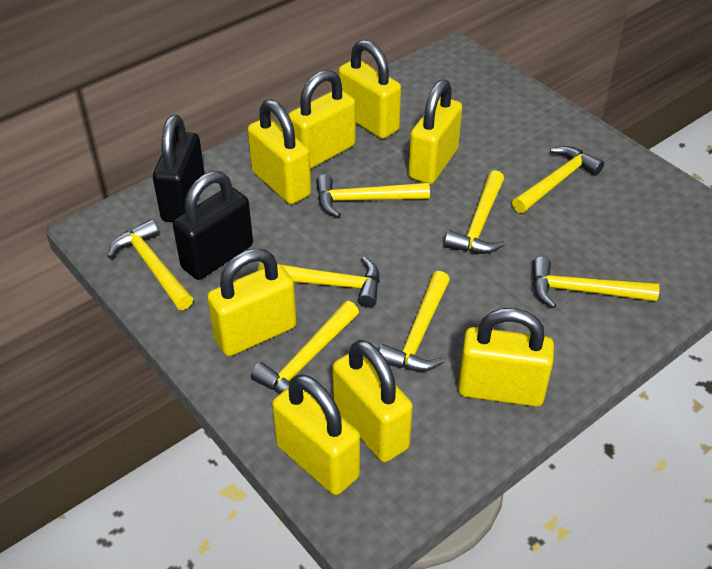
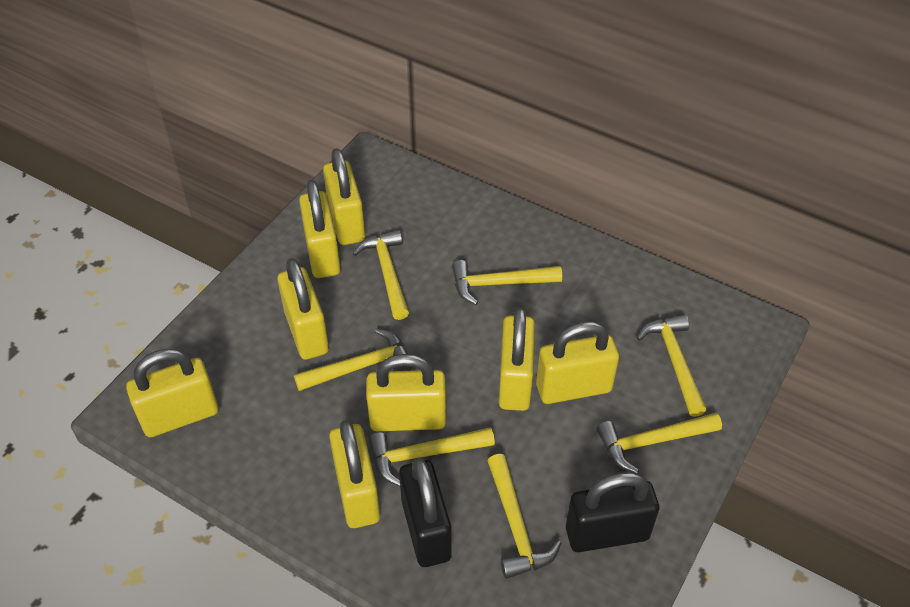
yellow hammer: 8 -> 7

